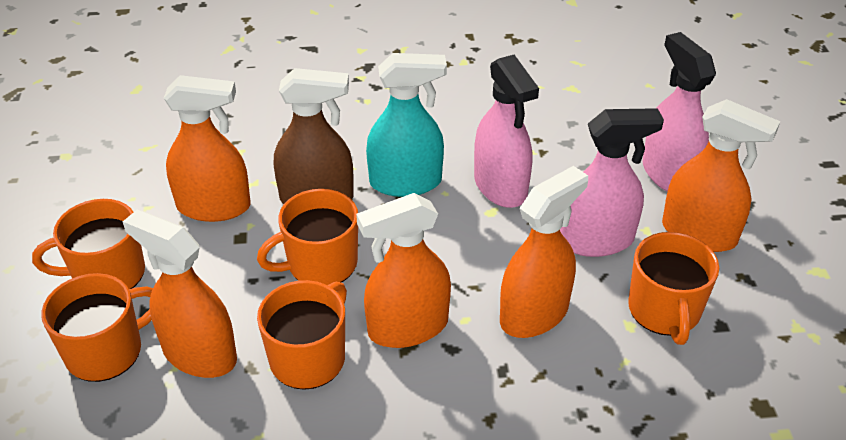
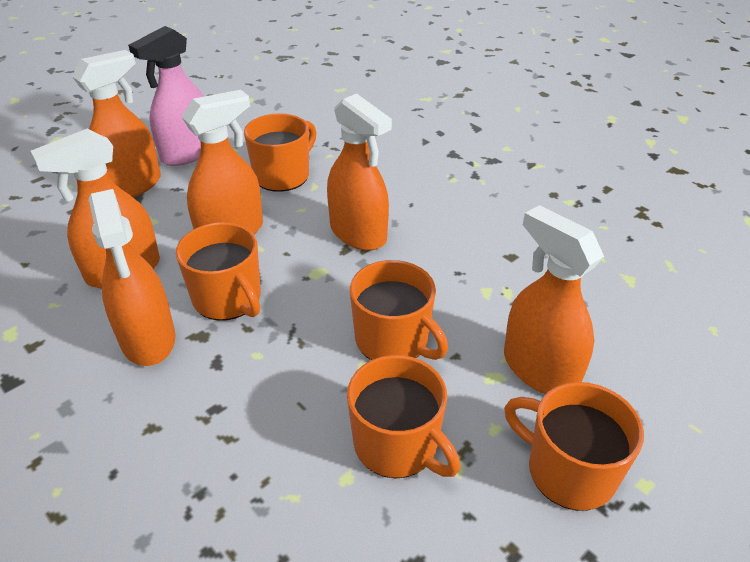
brown spray bottle: 1 -> 0
orange spray bottle: 5 -> 6
pink spray bottle: 3 -> 1
turquoise spray bottle: 1 -> 0

